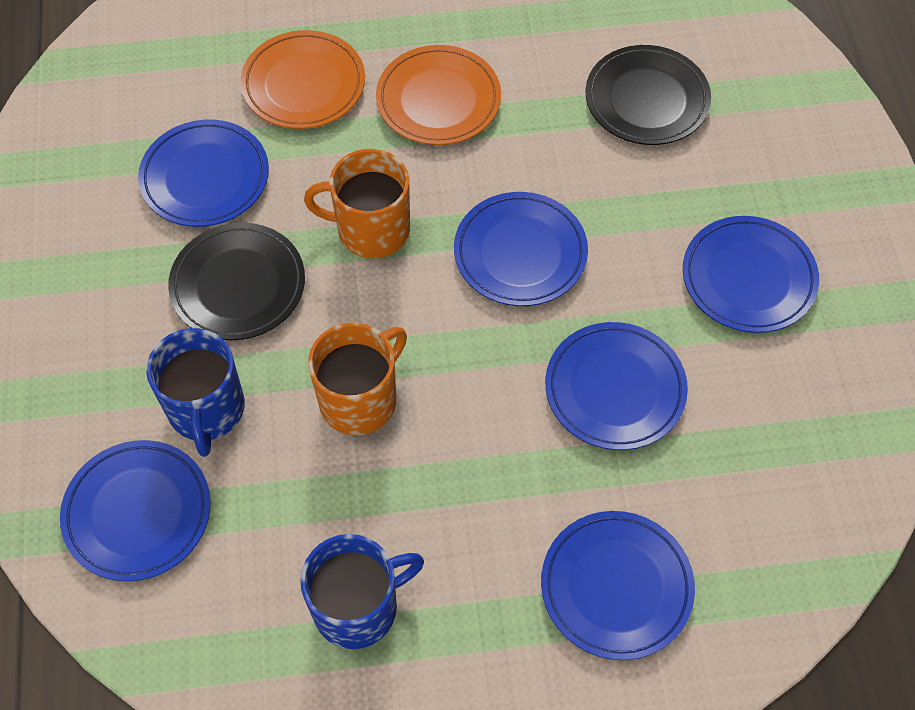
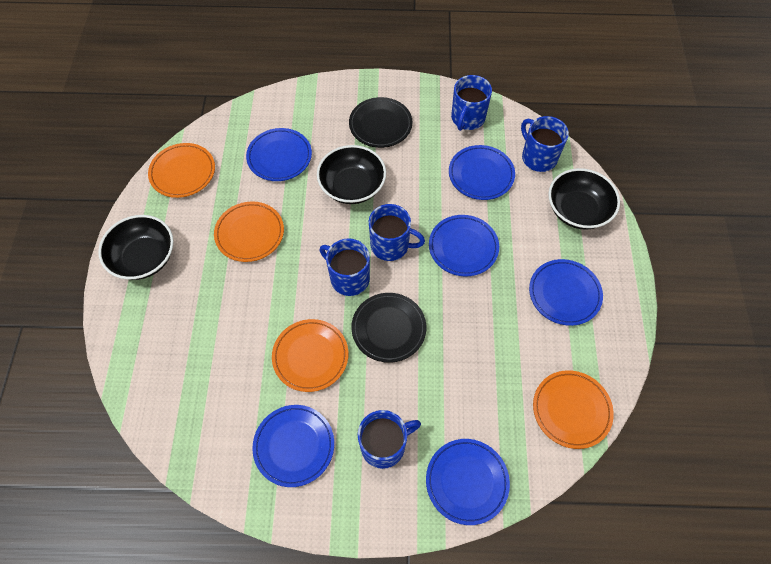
black bowl: 0 -> 3
blue mug: 2 -> 5
orange mug: 2 -> 0
orange plate: 2 -> 4

